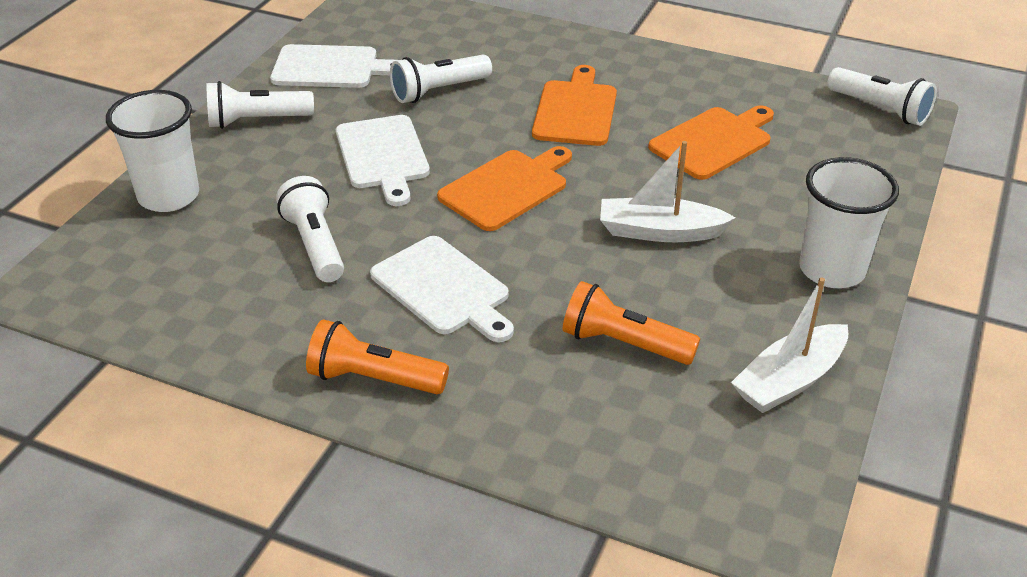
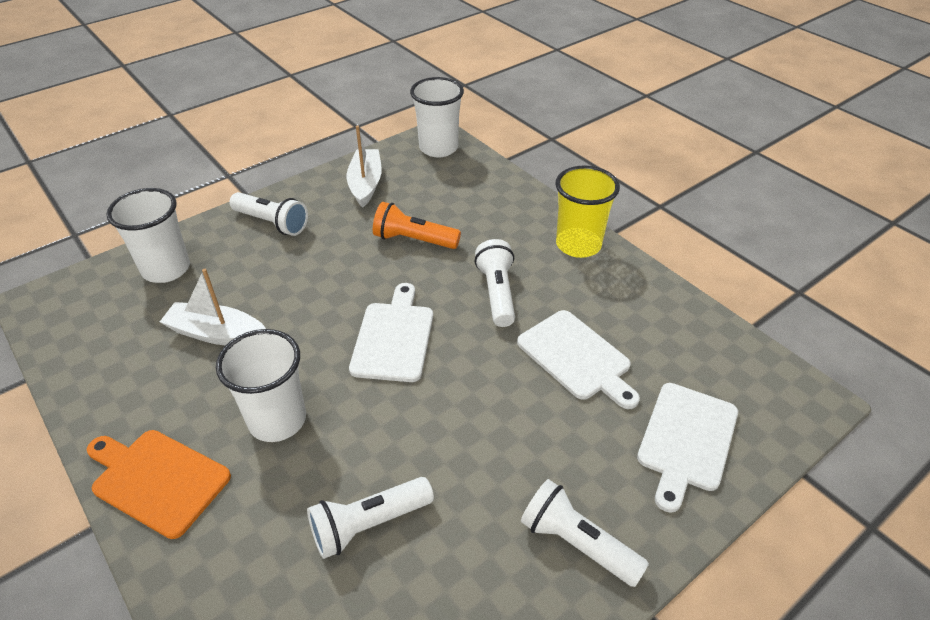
orange cutting board: 3 -> 1
orange flashlight: 2 -> 1
white cup: 2 -> 3
yellow cup: 0 -> 1

